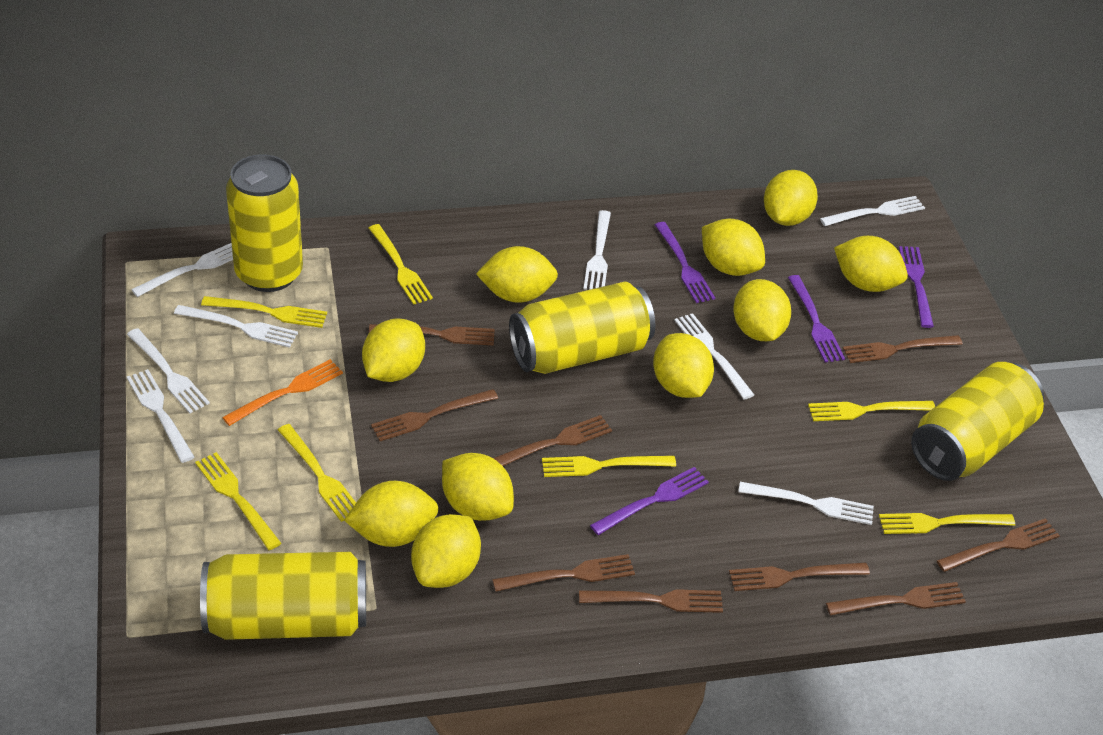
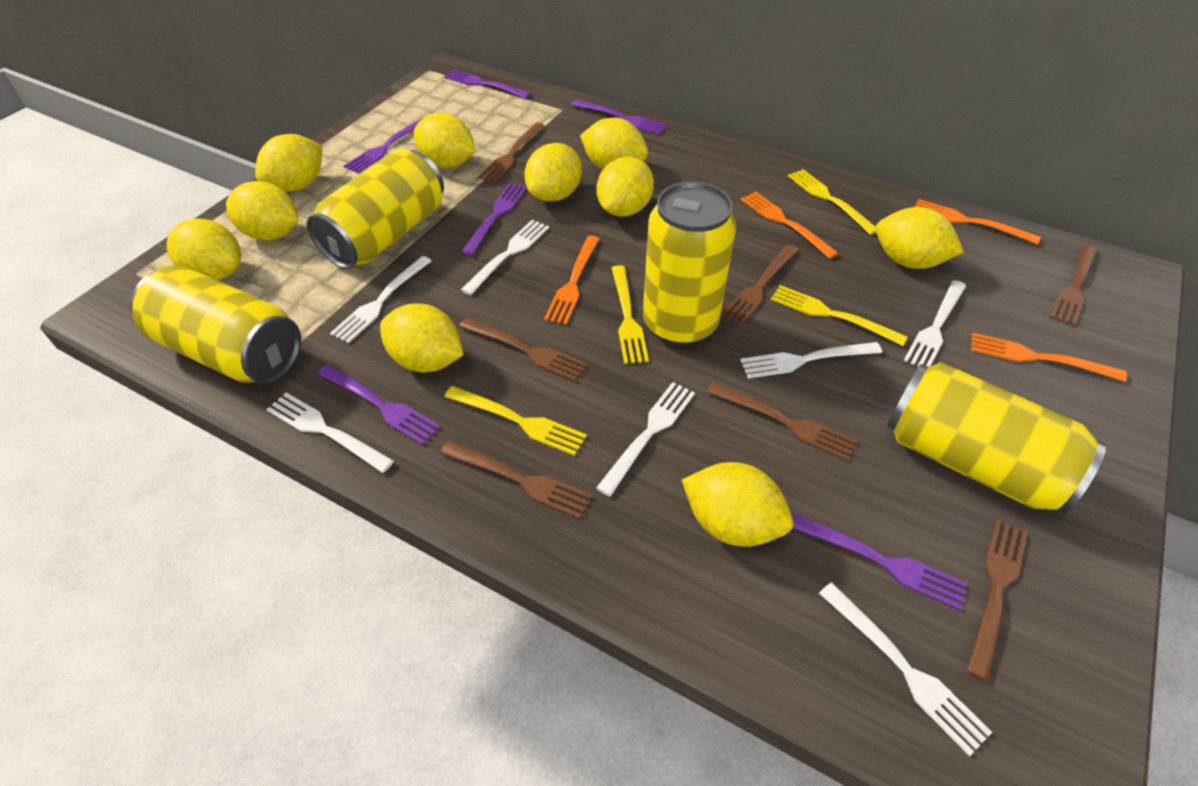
brown fork: 9 -> 7
orange fork: 1 -> 4
purple fork: 4 -> 6
white fork: 8 -> 7
yellow fork: 7 -> 4

